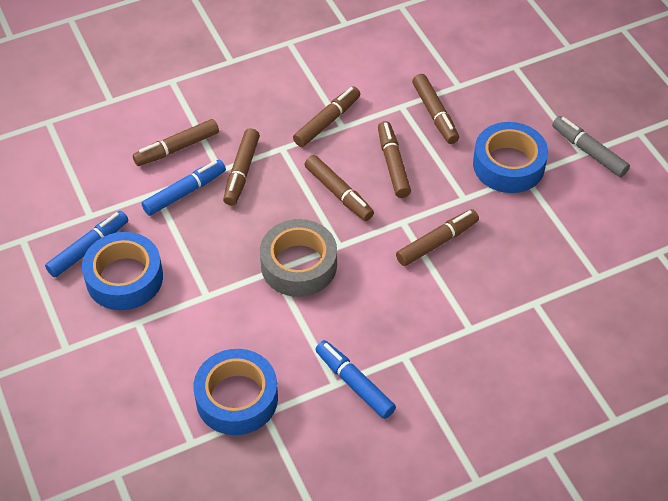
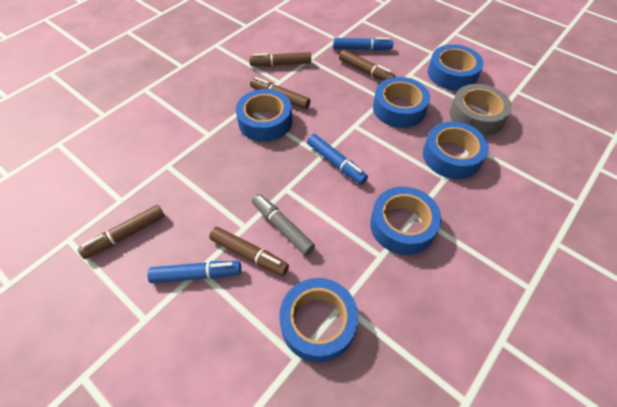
blue tape: 3 -> 6
brown marker: 7 -> 5

